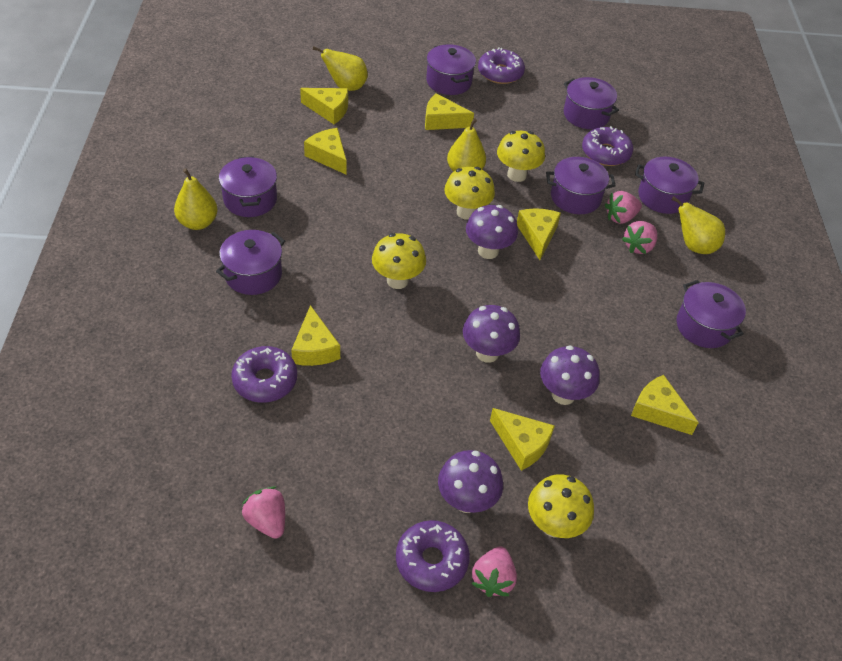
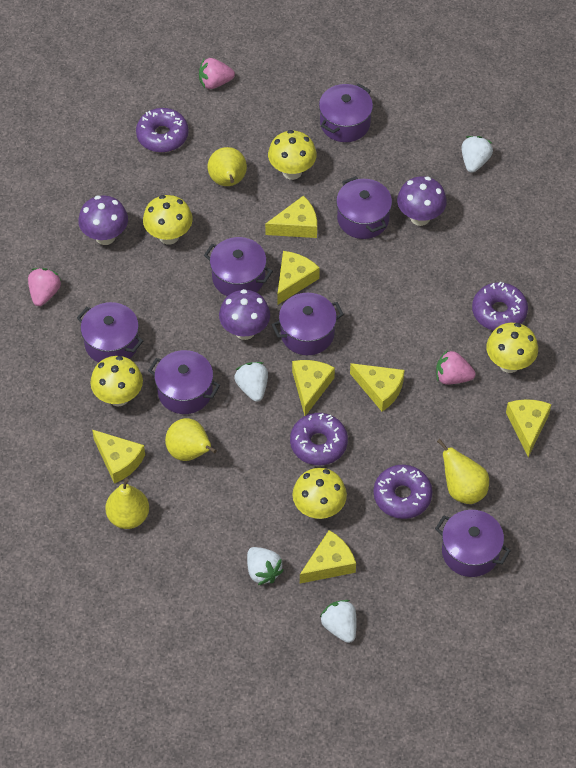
pink strawberry: 4 -> 3
purple mushroom: 4 -> 3
white strawberry: 0 -> 4
yellow mushroom: 4 -> 5

